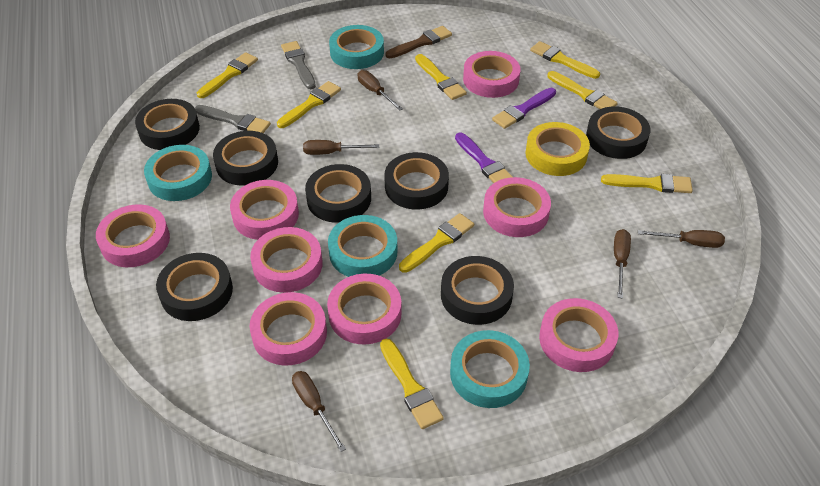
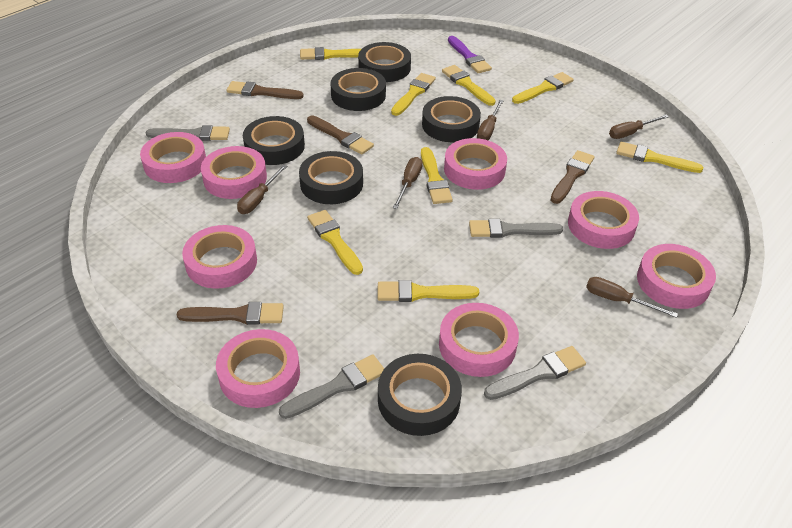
black tape: 7 -> 6
brown brush: 1 -> 4
grey brush: 2 -> 4
purple brush: 2 -> 1
turquoise tape: 4 -> 0
yellow tape: 1 -> 0

